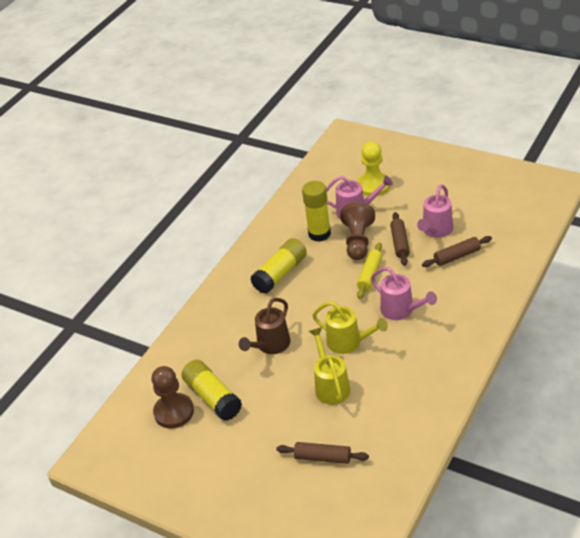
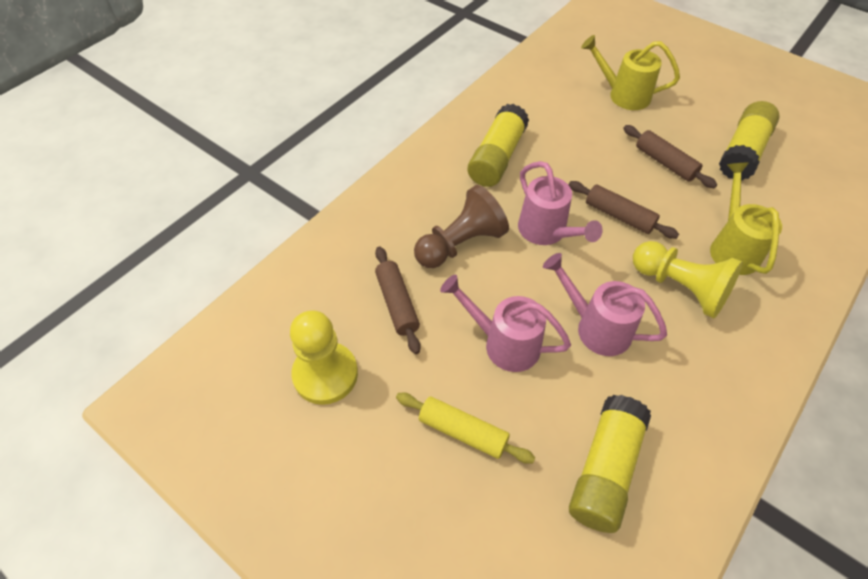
brown pawn: 2 -> 1
brown watering can: 1 -> 0
yellow pawn: 1 -> 2

